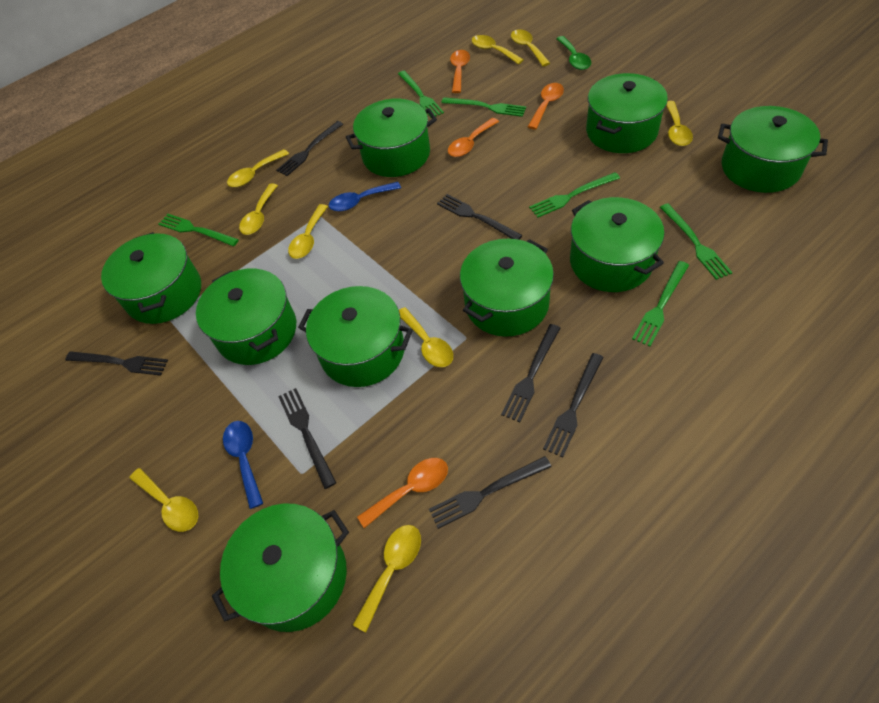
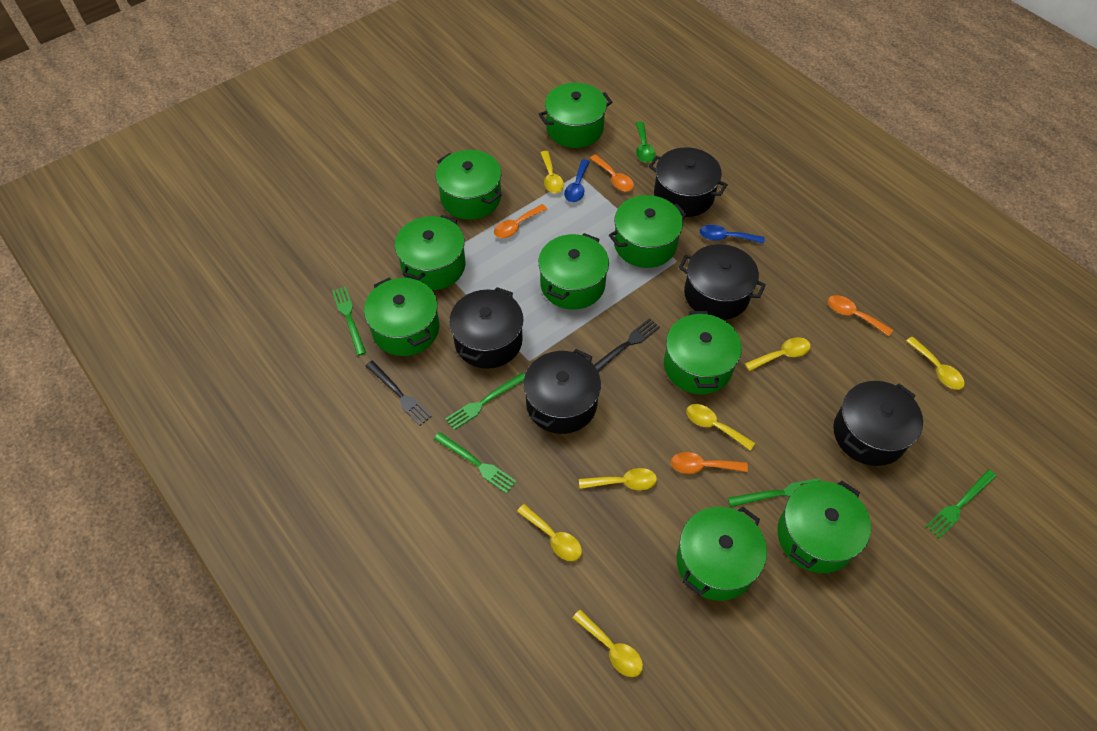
black fork: 7 -> 2
black pot: 0 -> 5
green fork: 6 -> 5
yellow spoon: 9 -> 7

